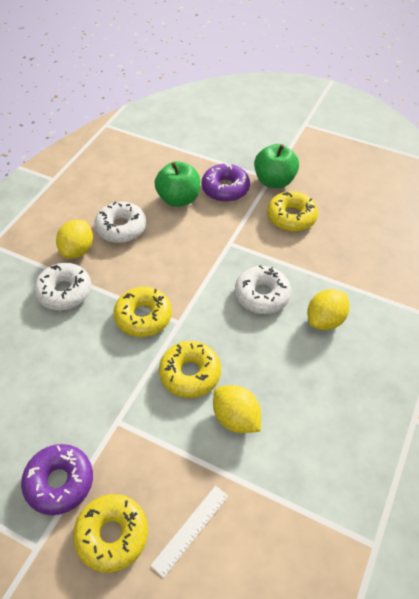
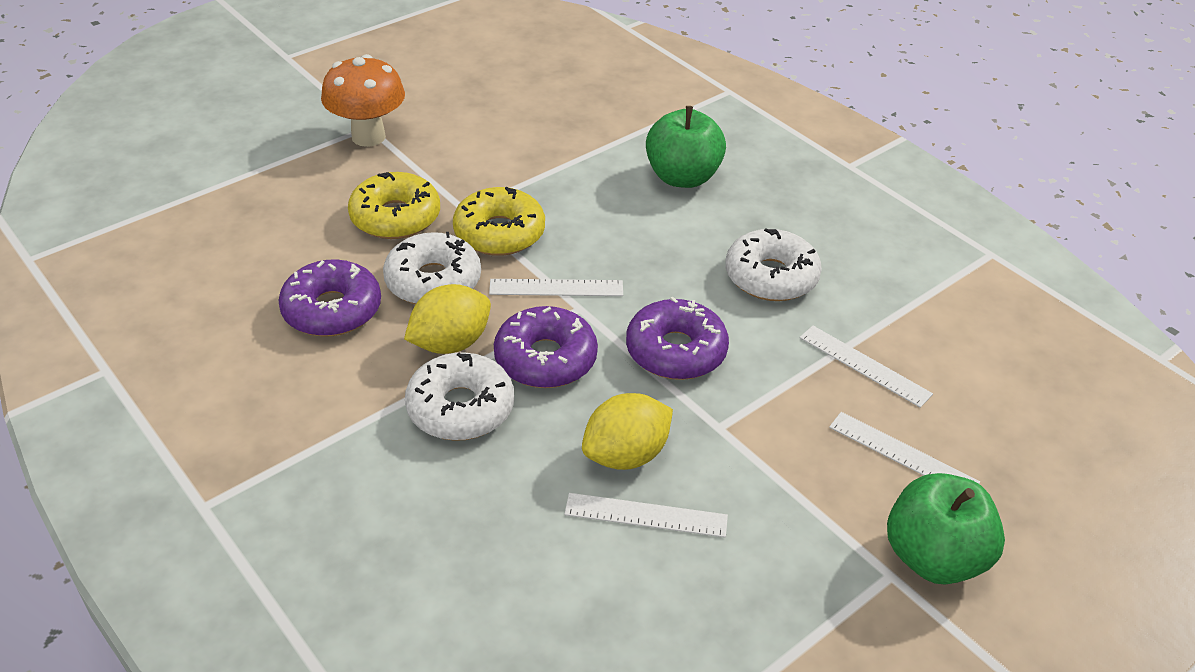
orange mushroom: 0 -> 1
purple donut: 2 -> 3
white ruler: 1 -> 4
yellow donut: 4 -> 2
yellow lemon: 3 -> 2

